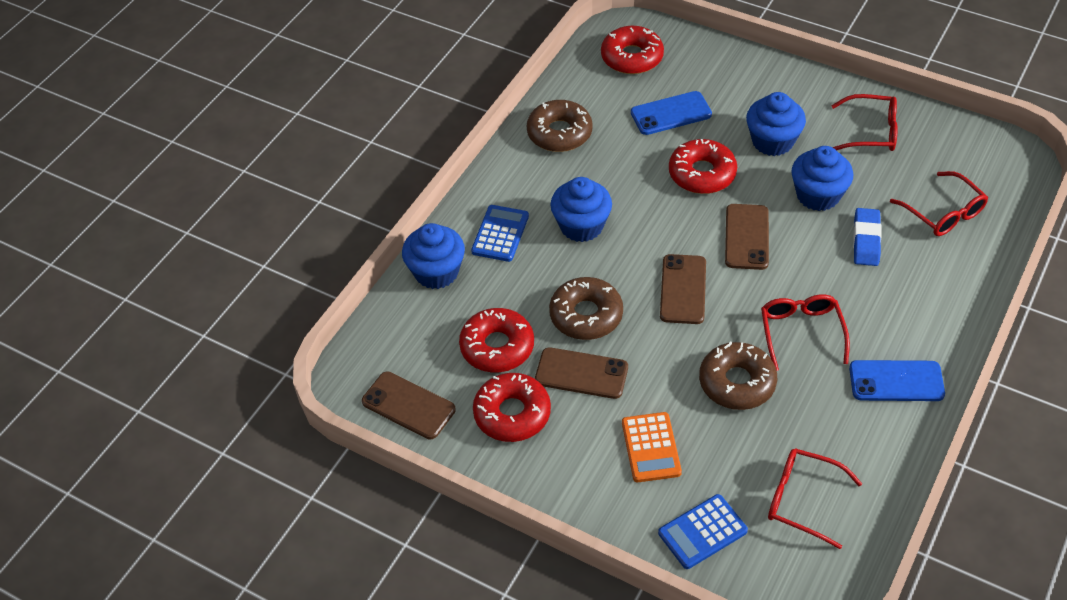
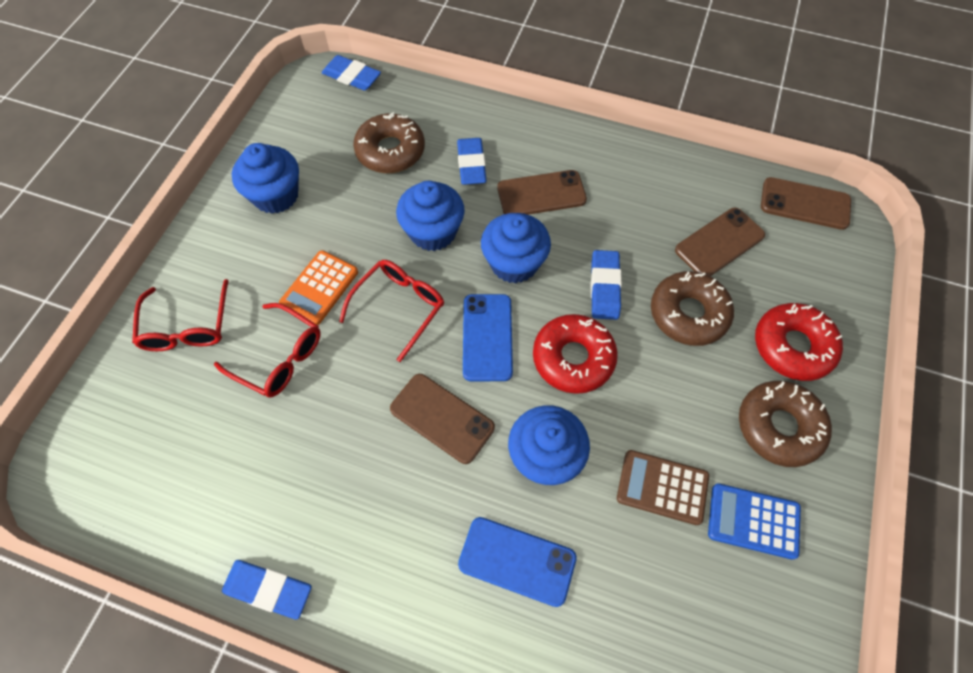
blue calculator: 2 -> 1
blue eraser: 1 -> 4
brown calculator: 0 -> 1
red donut: 4 -> 2
red glasses: 4 -> 3

